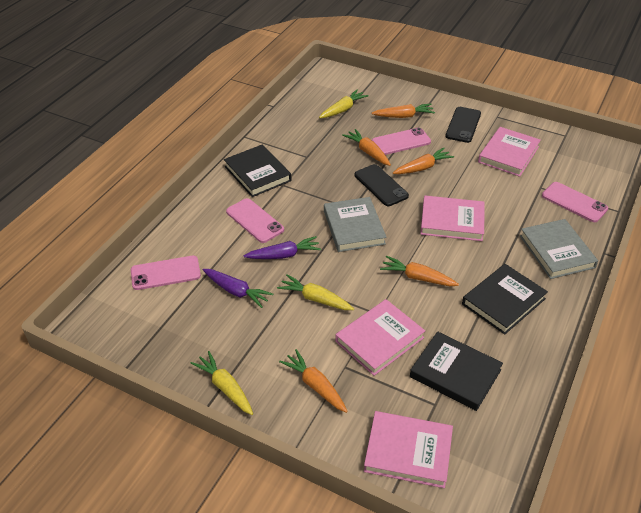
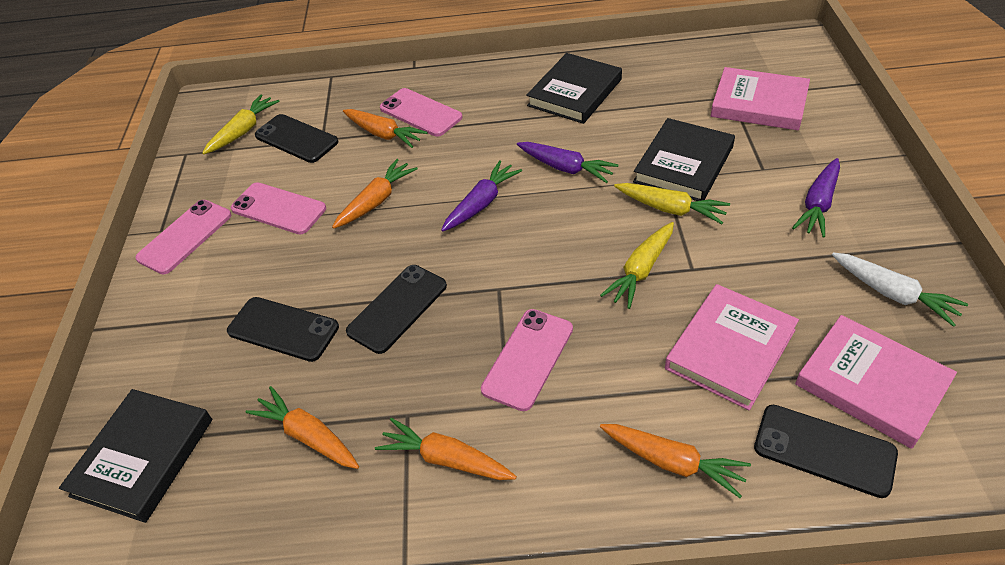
black phone: 2 -> 4
grey book: 2 -> 0
pink book: 4 -> 3
purple carrot: 2 -> 3
white carrot: 0 -> 1

